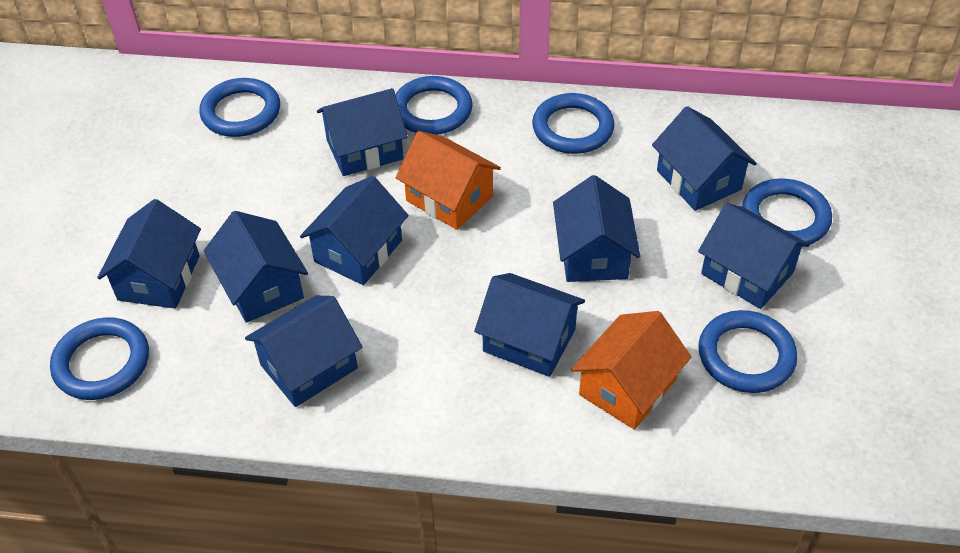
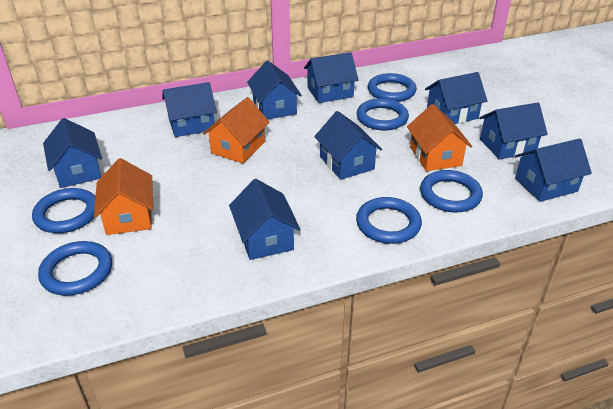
orange house: 2 -> 3

